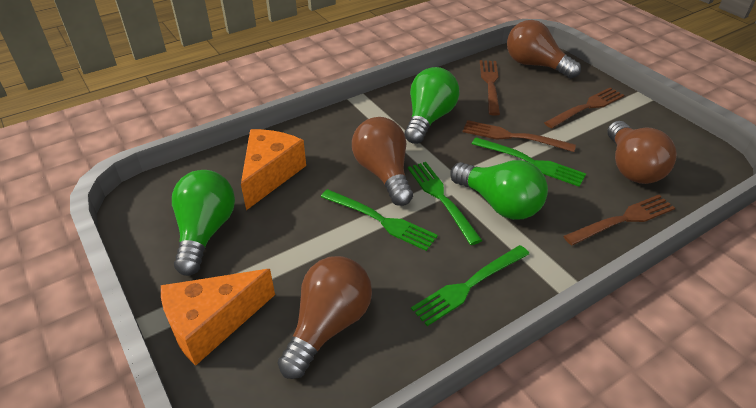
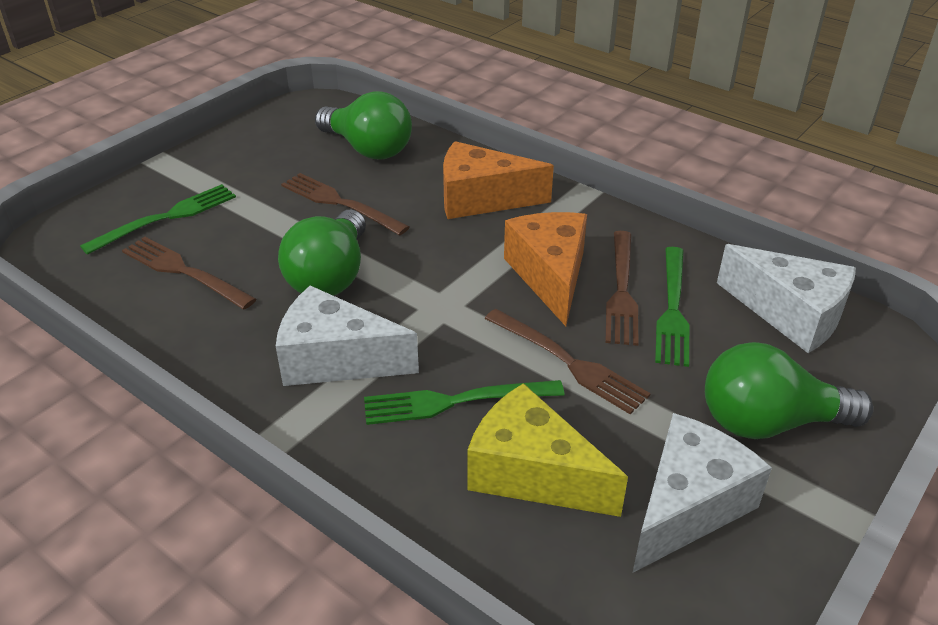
brown light bulb: 4 -> 0
green fork: 4 -> 3
white cheese: 0 -> 3
yellow cheese: 0 -> 1

